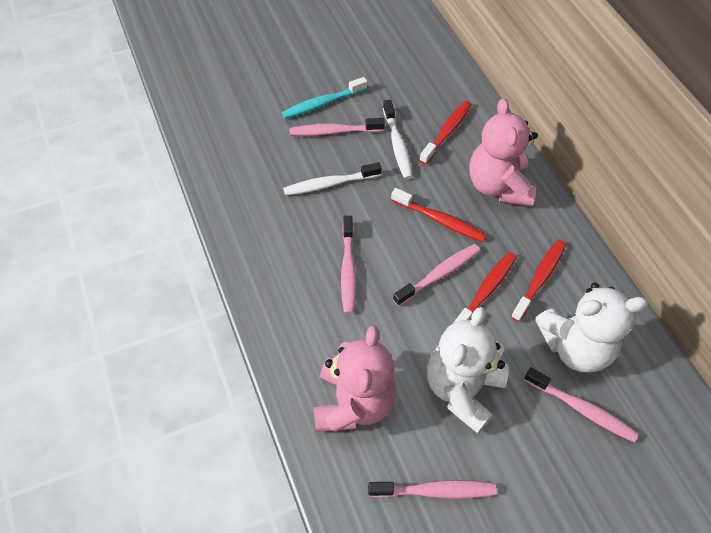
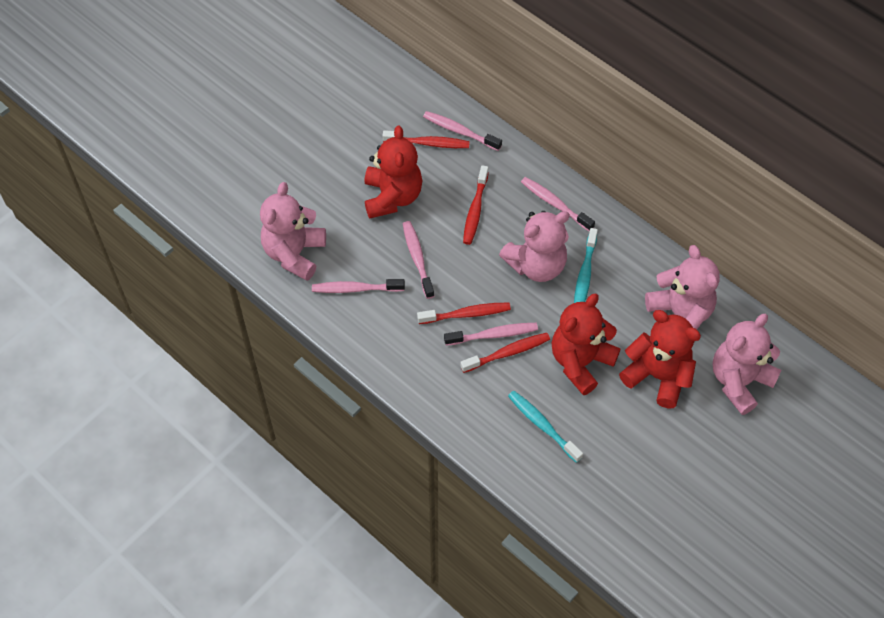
pink teddy bear: 2 -> 4
red teddy bear: 0 -> 3
turquoise toothbrush: 1 -> 2
white teddy bear: 2 -> 0
white toothbrush: 2 -> 0

